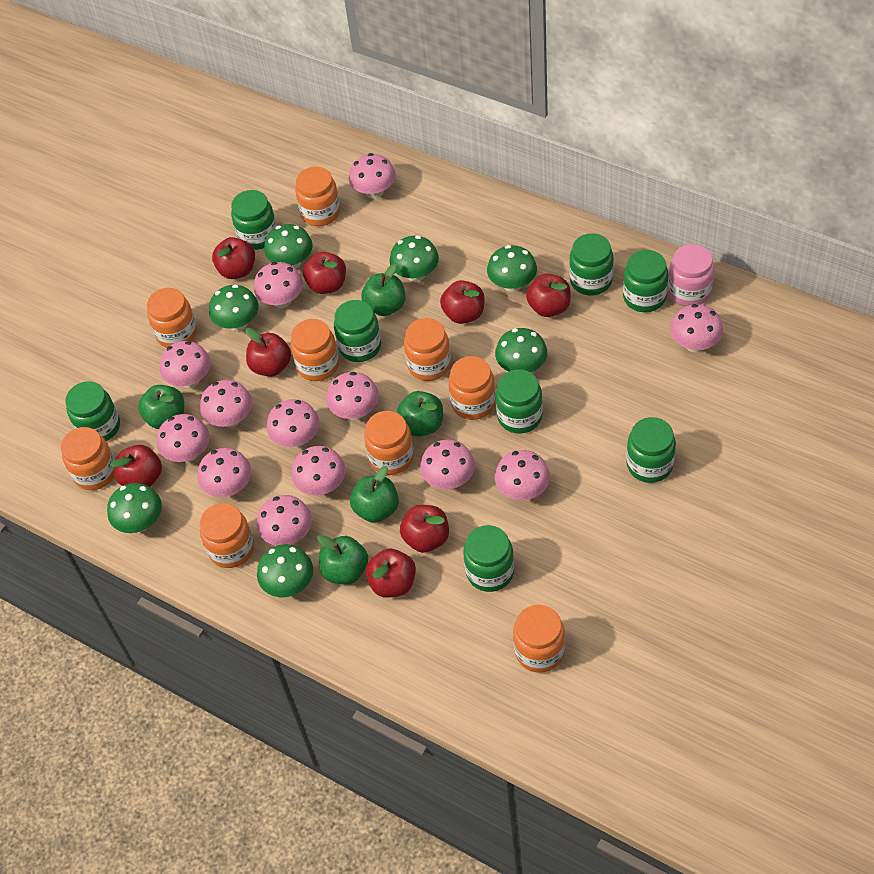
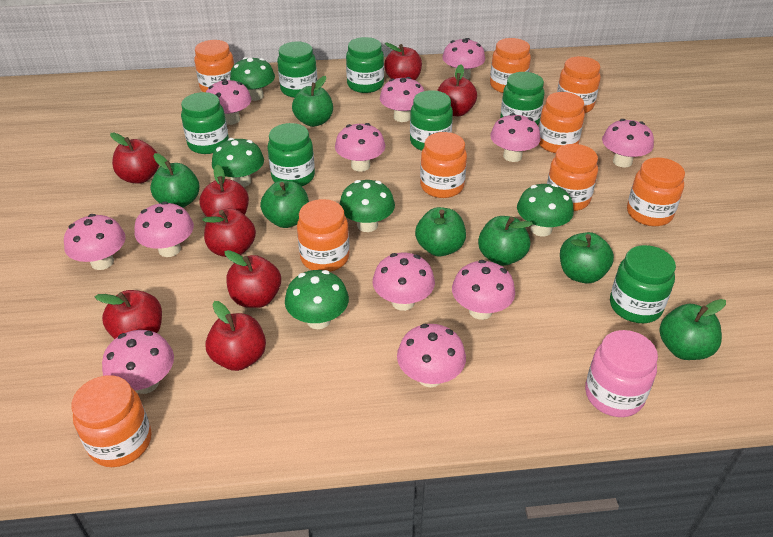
green apple: 5 -> 7
green jar: 8 -> 7
green mushroom: 7 -> 5
pink mushroom: 13 -> 12

